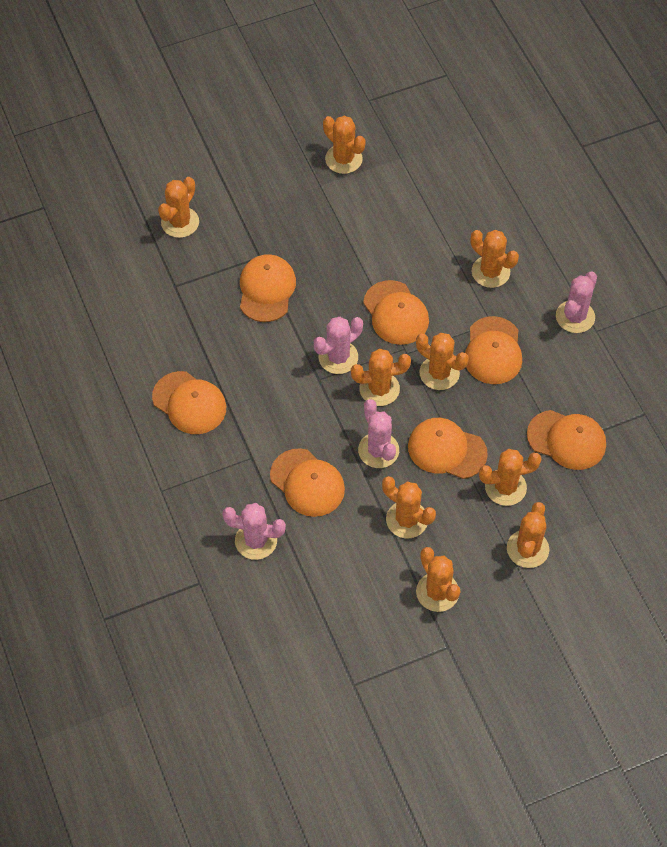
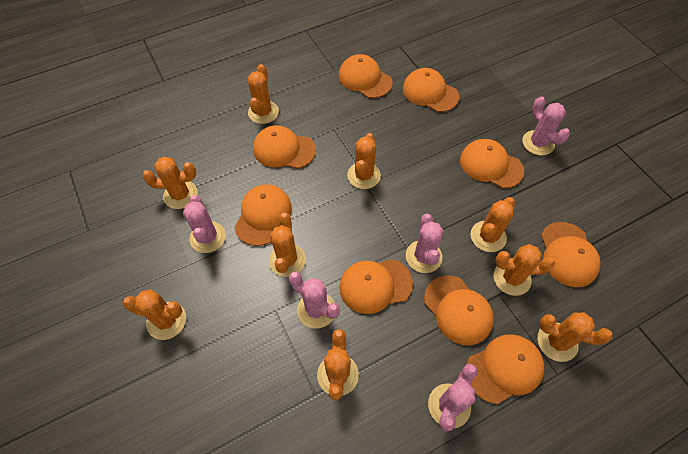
orange cap: 7 -> 9
pink cactus: 4 -> 5

